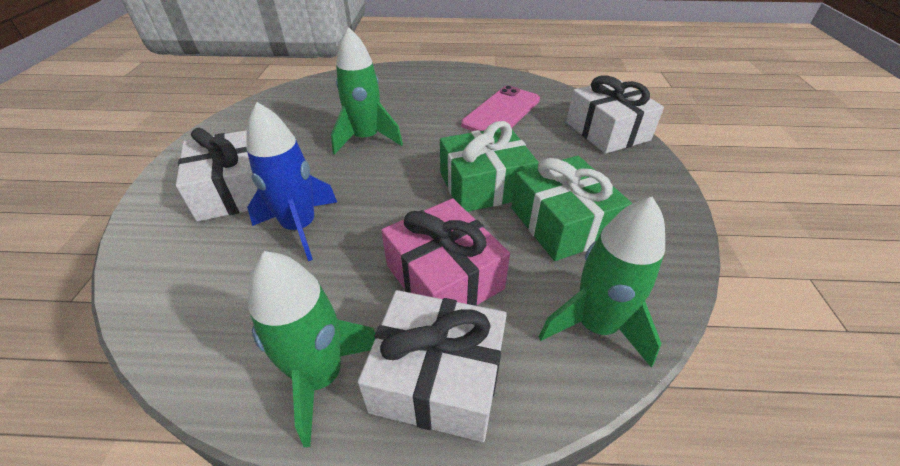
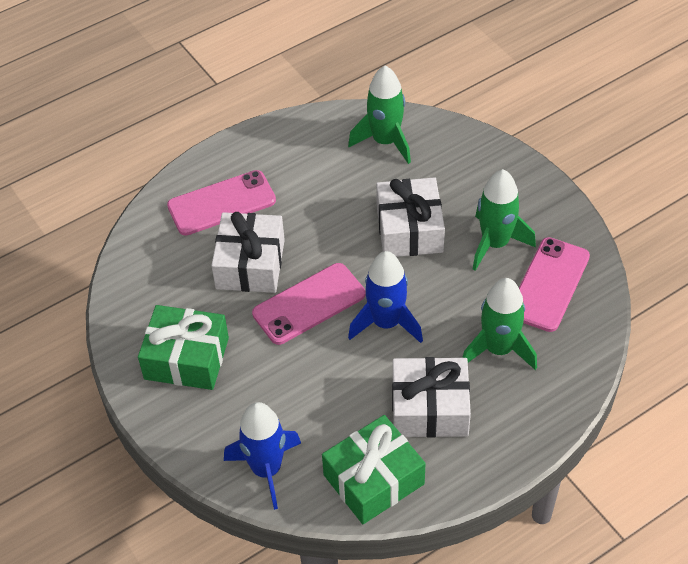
blue rocket: 1 -> 2
pink gift: 1 -> 0
pink phone: 1 -> 3

